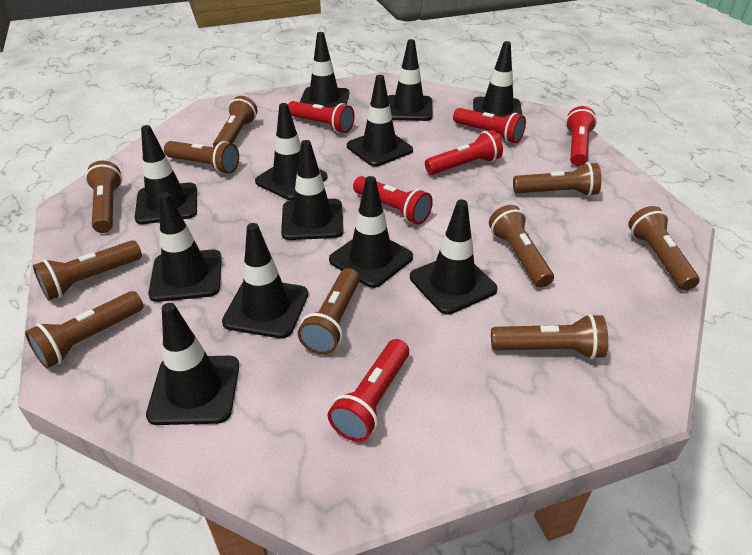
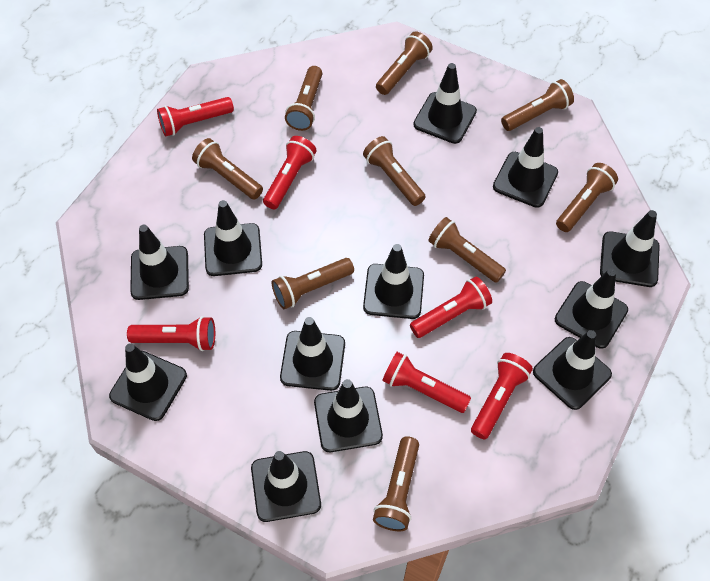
brown flashlight: 10 -> 9

